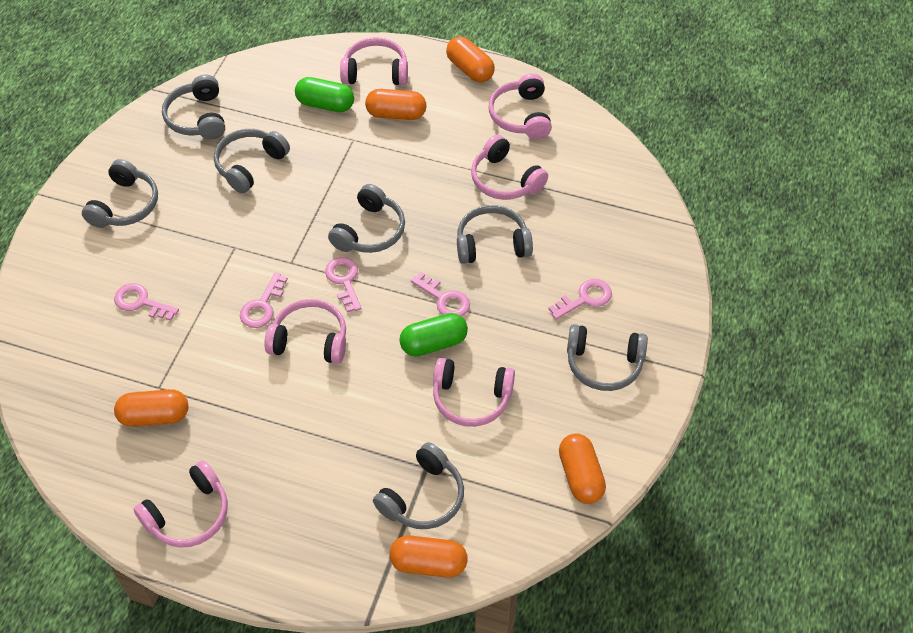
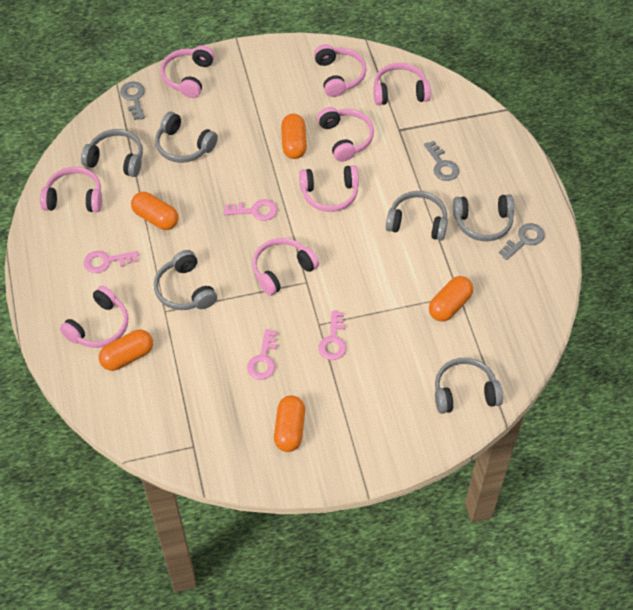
green capsule: 2 -> 0
grey headphones: 7 -> 6
grey key: 0 -> 3
pink headphones: 6 -> 8
pink key: 5 -> 4

